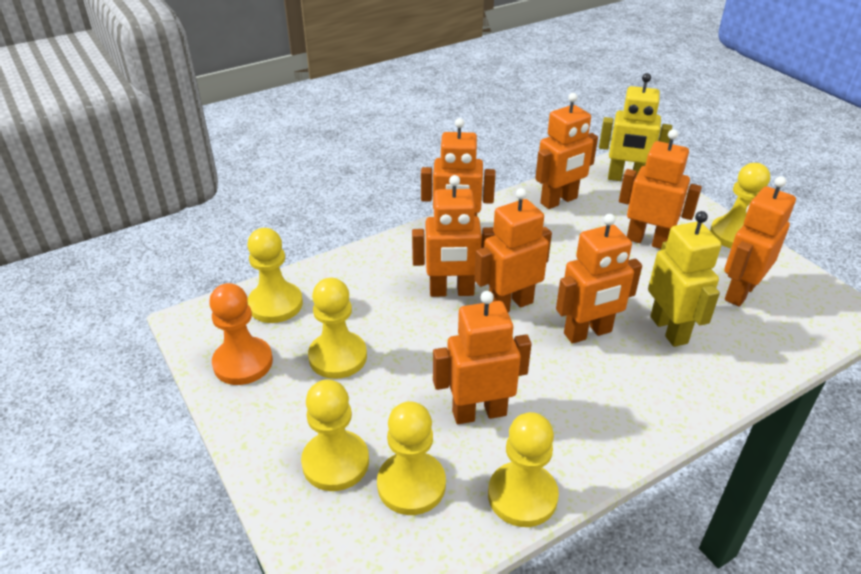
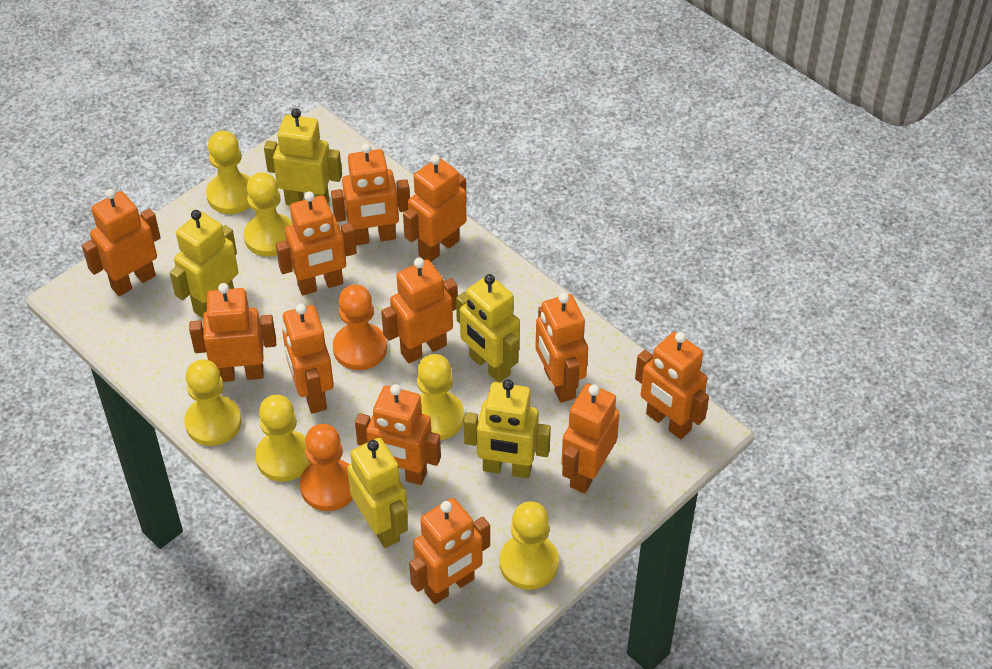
orange pawn: 1 -> 2
orange robot: 8 -> 12
yellow robot: 2 -> 5

